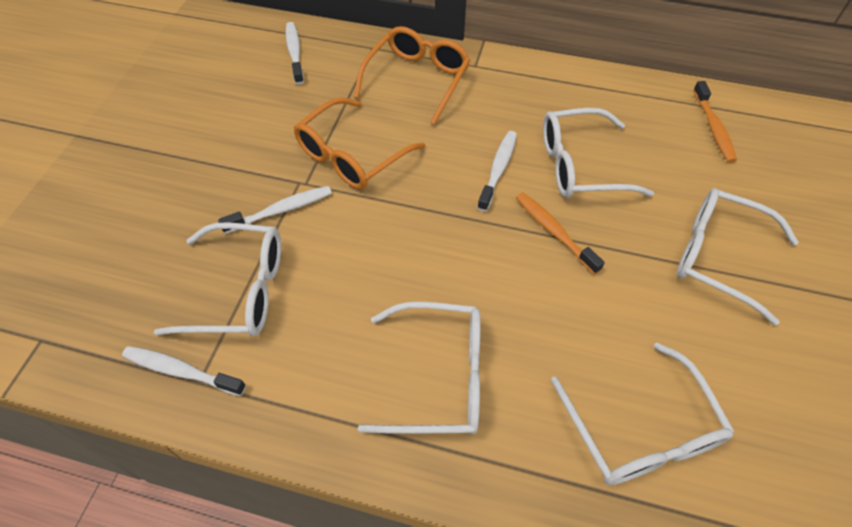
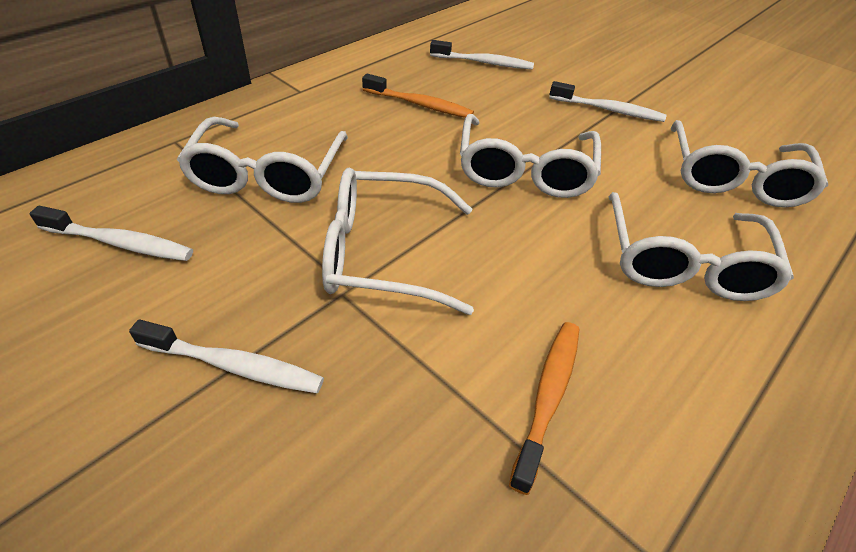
orange glasses: 2 -> 0

